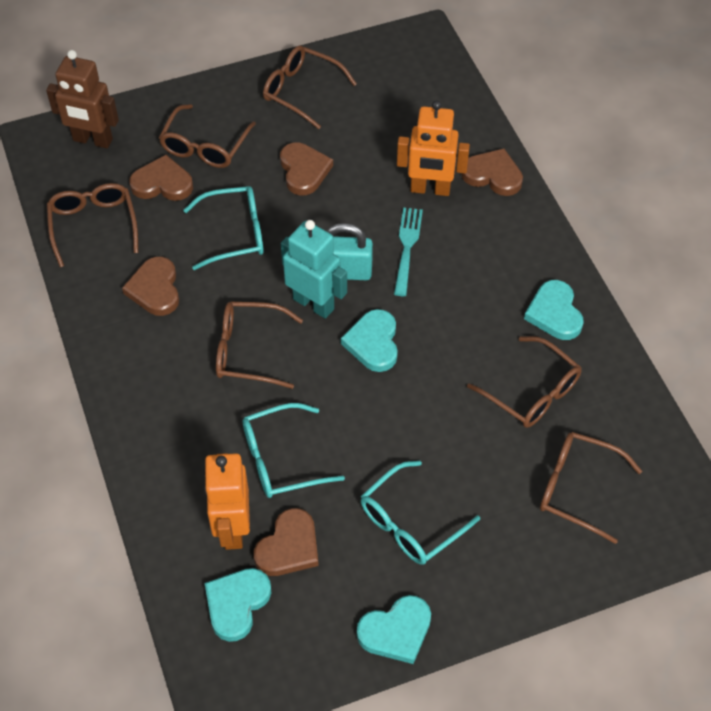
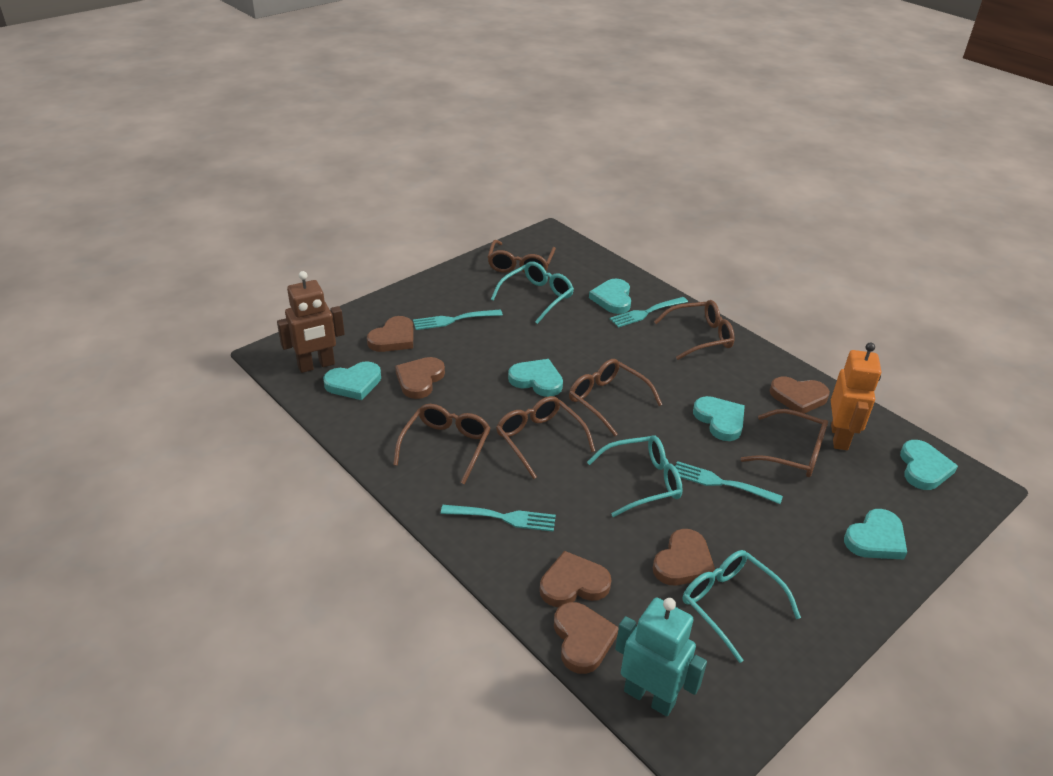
brown heart: 5 -> 6
orange robot: 2 -> 1
turquoise fork: 1 -> 4
turquoise heart: 4 -> 6
turquoise padlock: 1 -> 0

